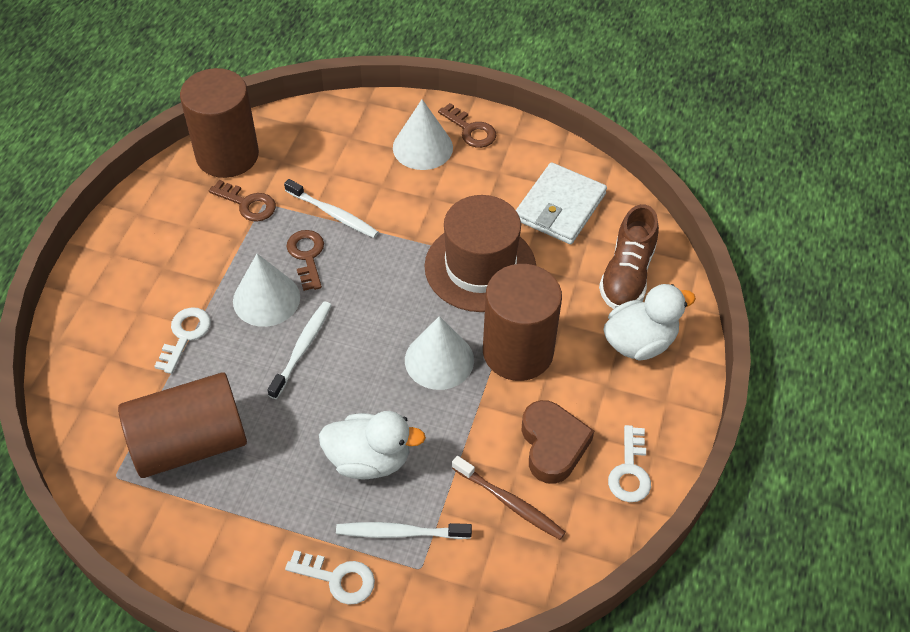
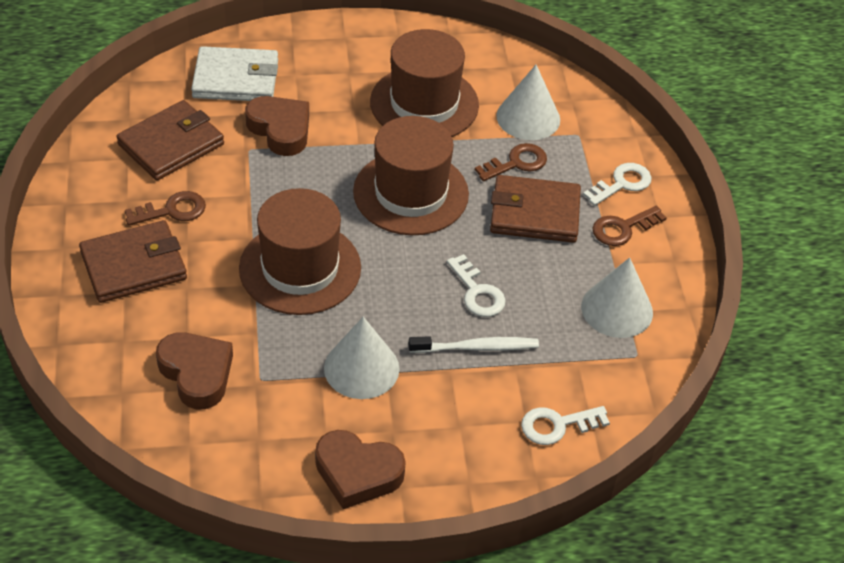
brown cylinder: 3 -> 0
brown hat: 1 -> 3
brown heart: 1 -> 3
brown shoe: 1 -> 0
brown toothbrush: 1 -> 0
brown wallet: 0 -> 3
white duck: 2 -> 0
white toothbrush: 3 -> 1

